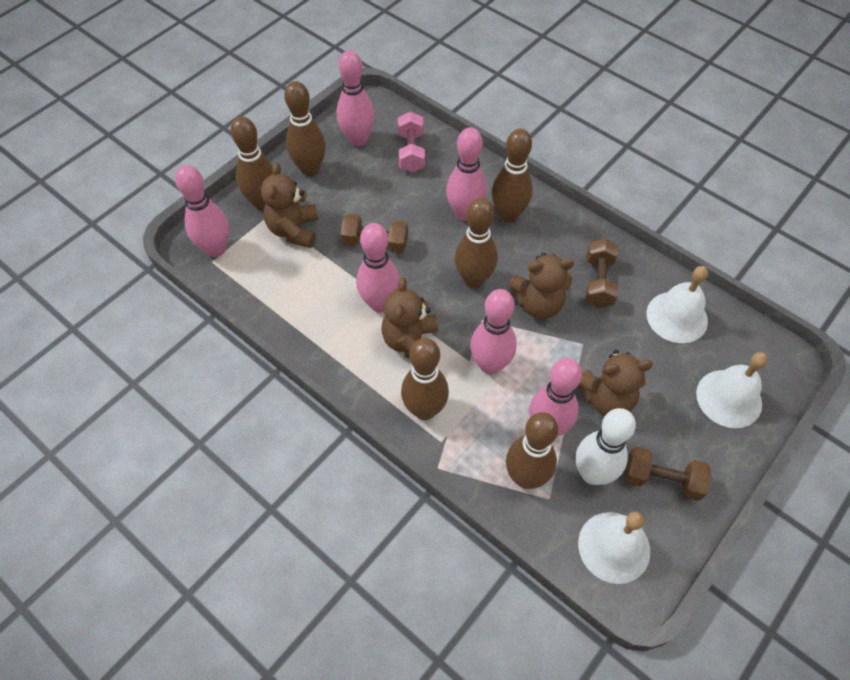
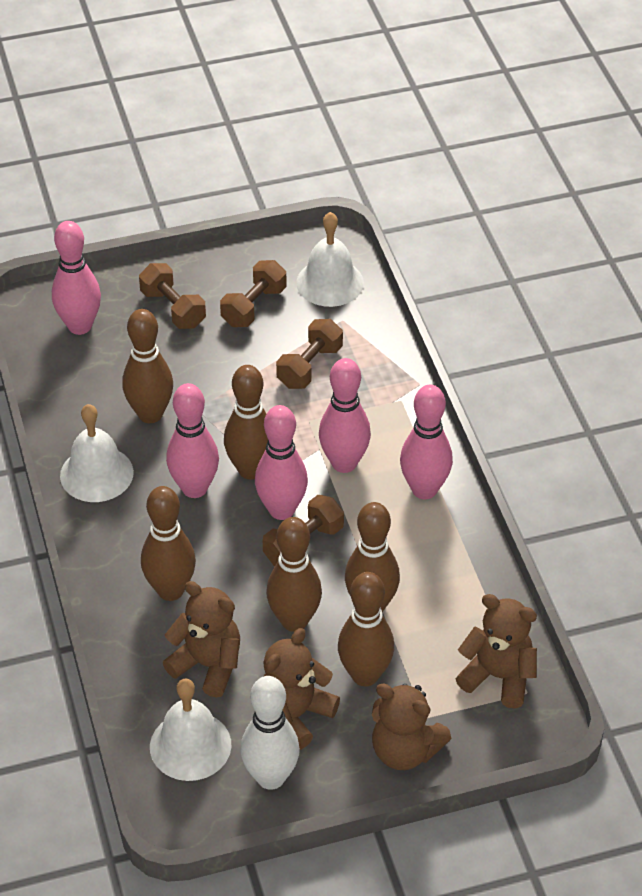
brown dumbbell: 3 -> 4
pink bowling pin: 6 -> 5
pink dumbbell: 1 -> 0

